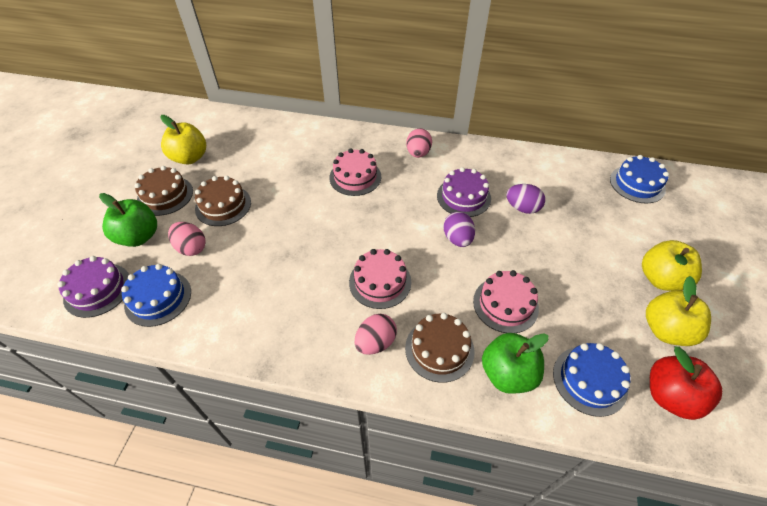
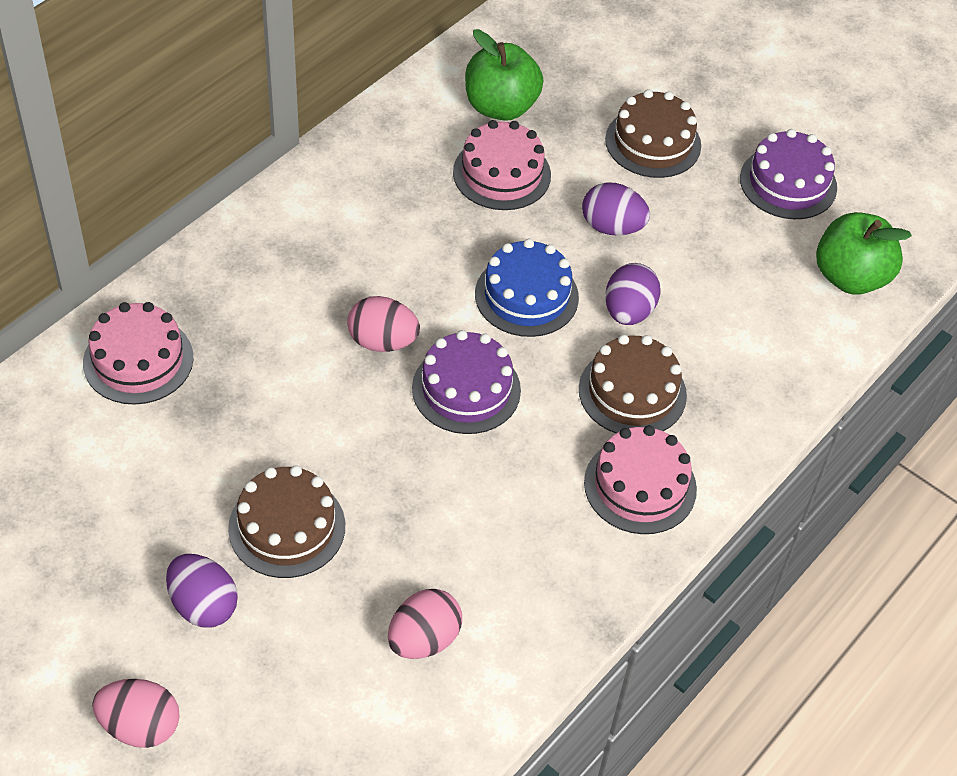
blue cake: 3 -> 1
purple egg: 2 -> 3
red apple: 1 -> 0
yellow apple: 3 -> 0

